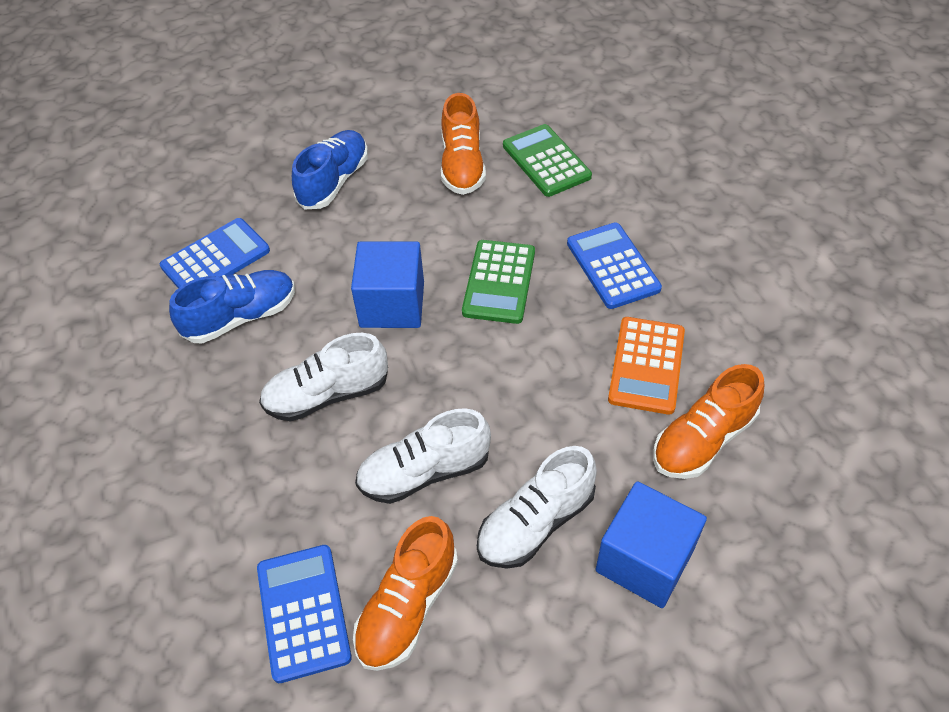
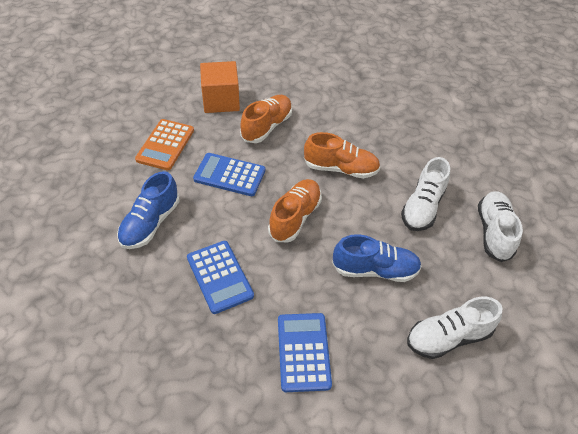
blue cube: 2 -> 0
green calculator: 2 -> 0
orange cube: 0 -> 1

